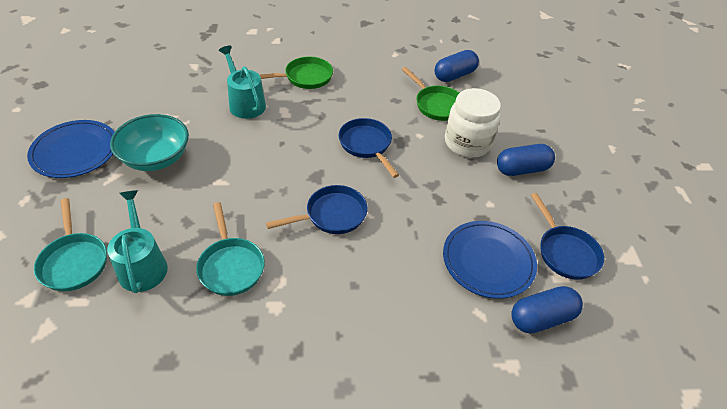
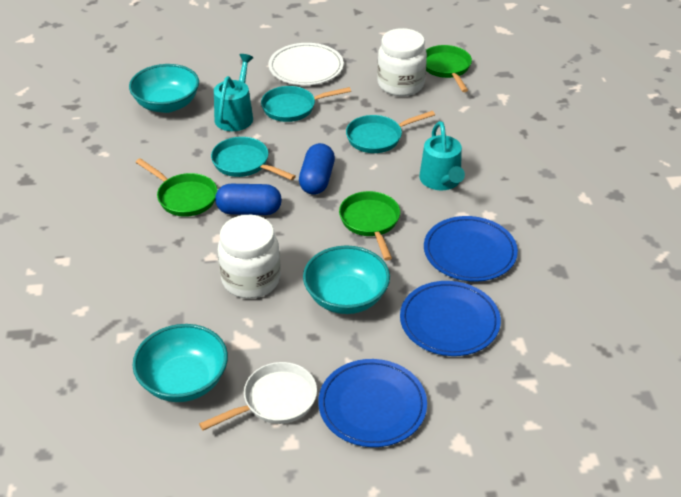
blue capsule: 3 -> 2
blue pan: 3 -> 0
blue plate: 2 -> 3
green pan: 2 -> 3
turquoise bowl: 1 -> 3
turquoise pan: 2 -> 3
white jar: 1 -> 2
white pan: 0 -> 1
white plate: 0 -> 1

